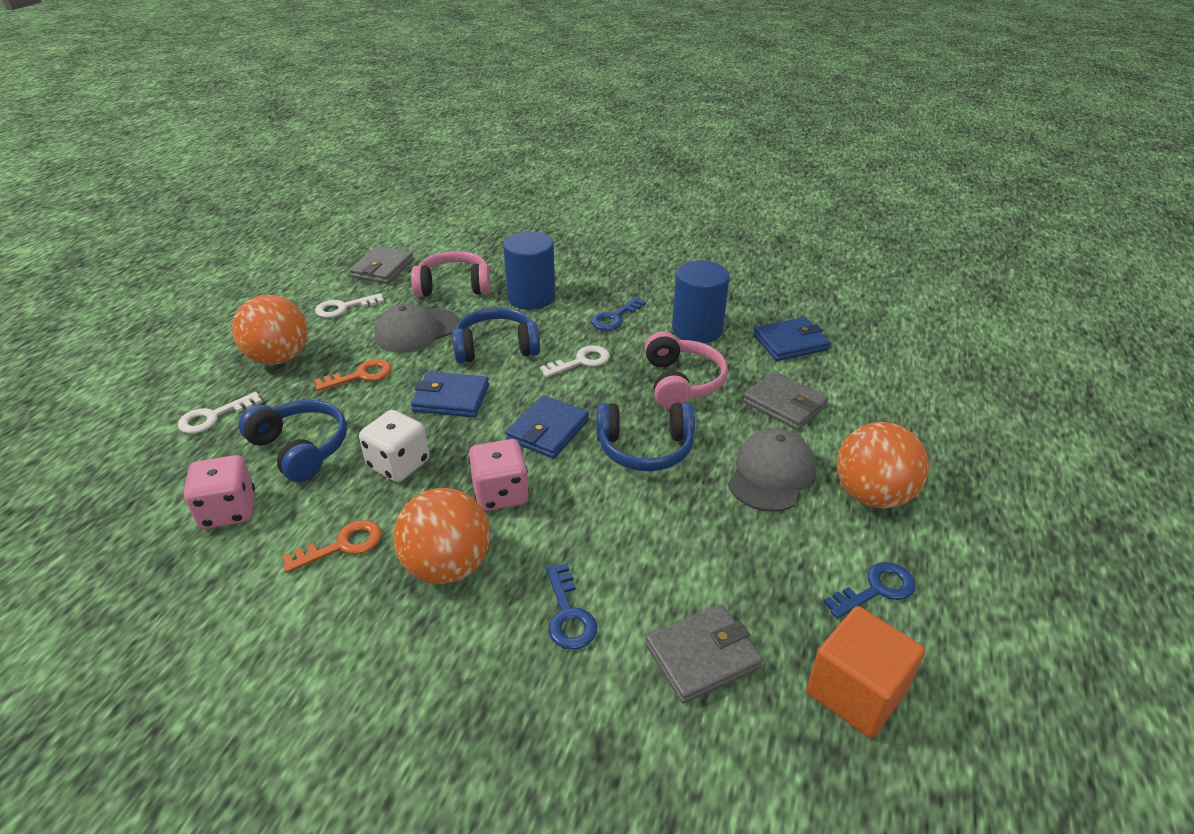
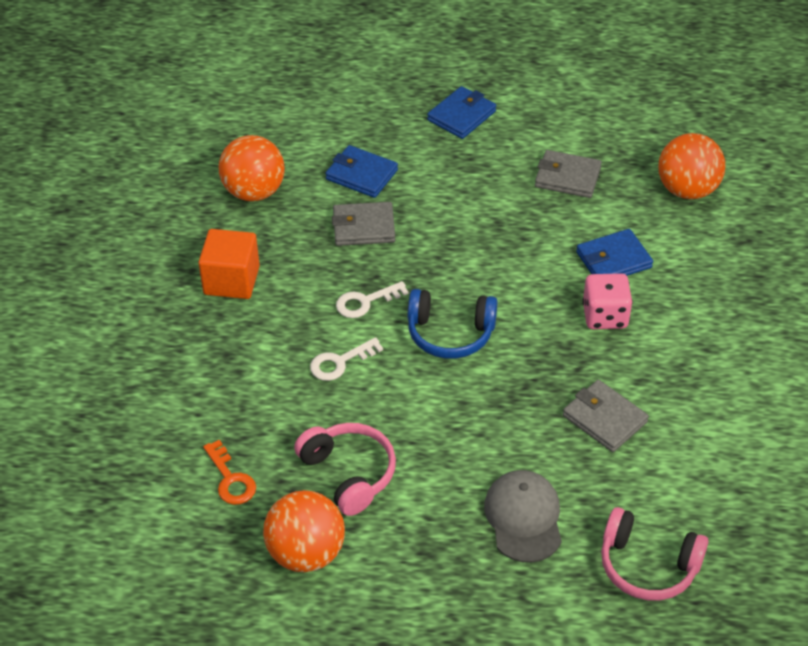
blue cylinder: 2 -> 0
blue headphones: 3 -> 1
blue key: 3 -> 0
grey cap: 2 -> 1
orange key: 2 -> 1
pink dice: 2 -> 1
white dice: 1 -> 0
white key: 3 -> 2

